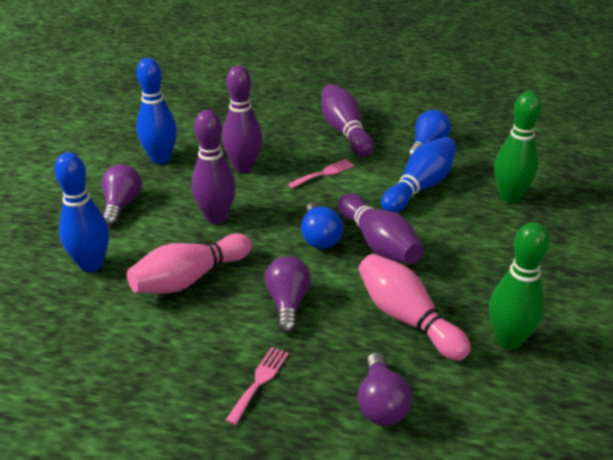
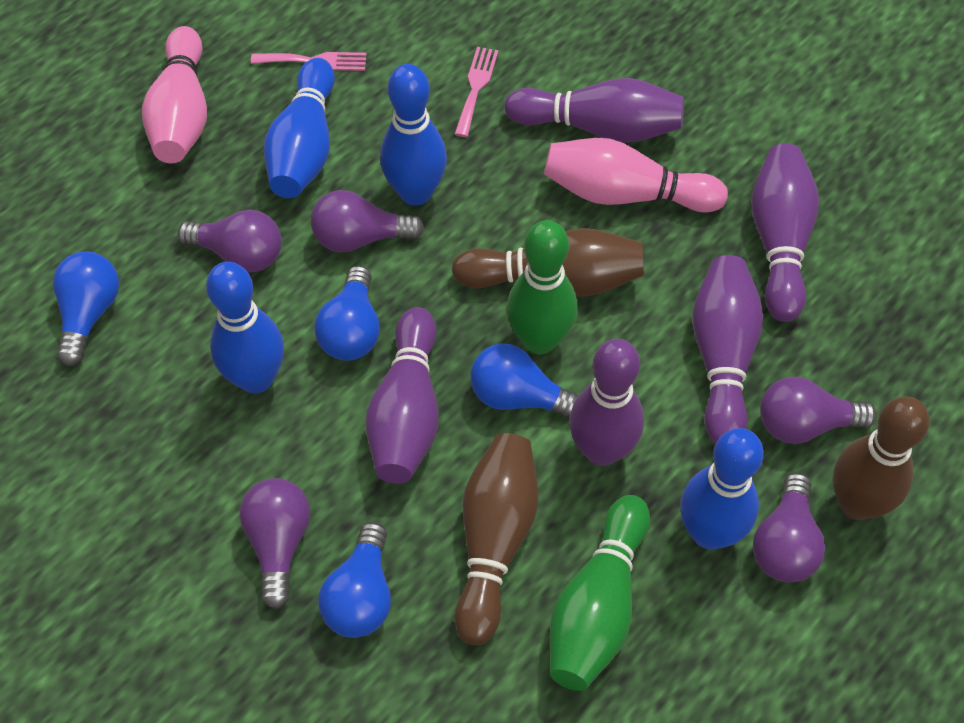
blue bowling pin: 3 -> 4
blue light bulb: 2 -> 4
brown bowling pin: 0 -> 3
purple bowling pin: 4 -> 5
purple light bulb: 3 -> 5

